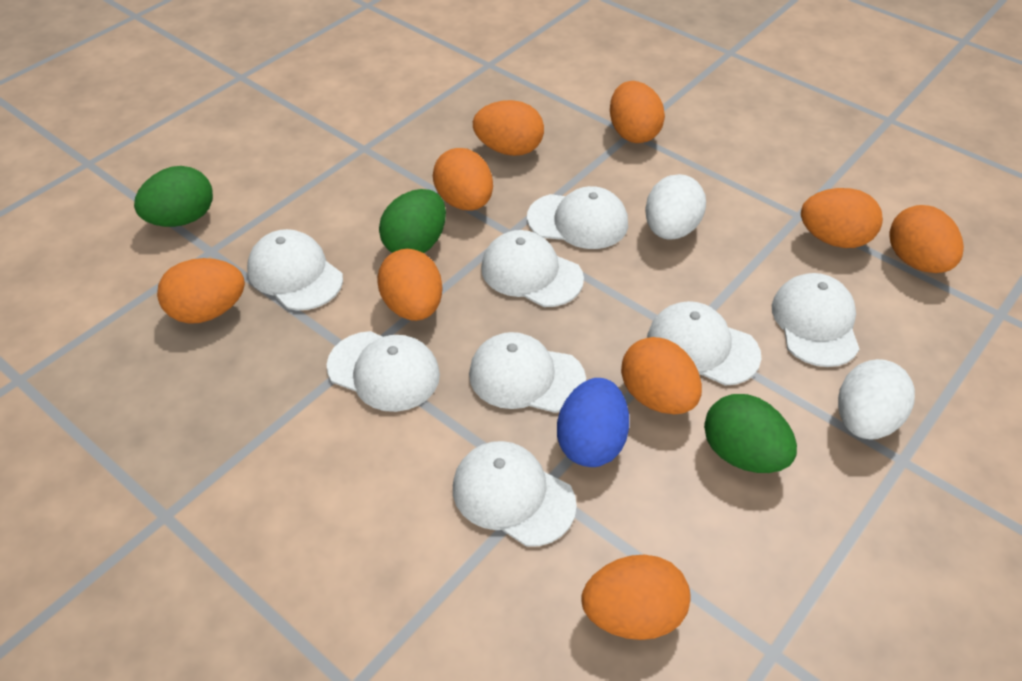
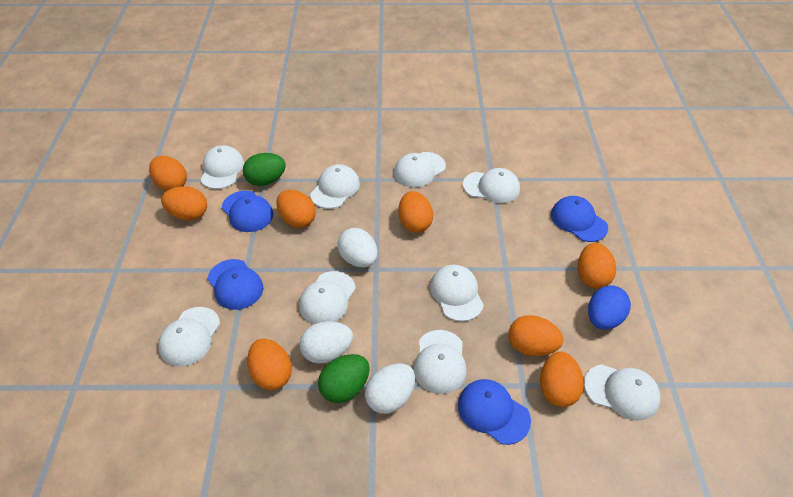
blue cap: 0 -> 4
green egg: 3 -> 2
orange egg: 9 -> 8
white cap: 8 -> 9
white egg: 2 -> 3

